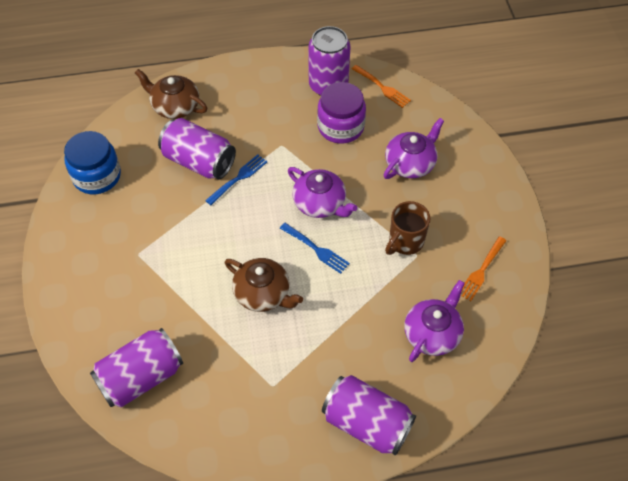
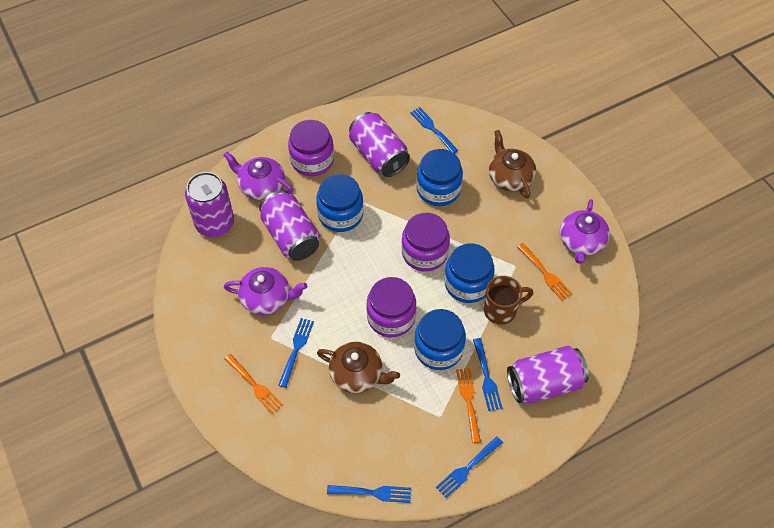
blue fork: 2 -> 5
blue jar: 1 -> 4
orange fork: 2 -> 3
purple jar: 1 -> 3

